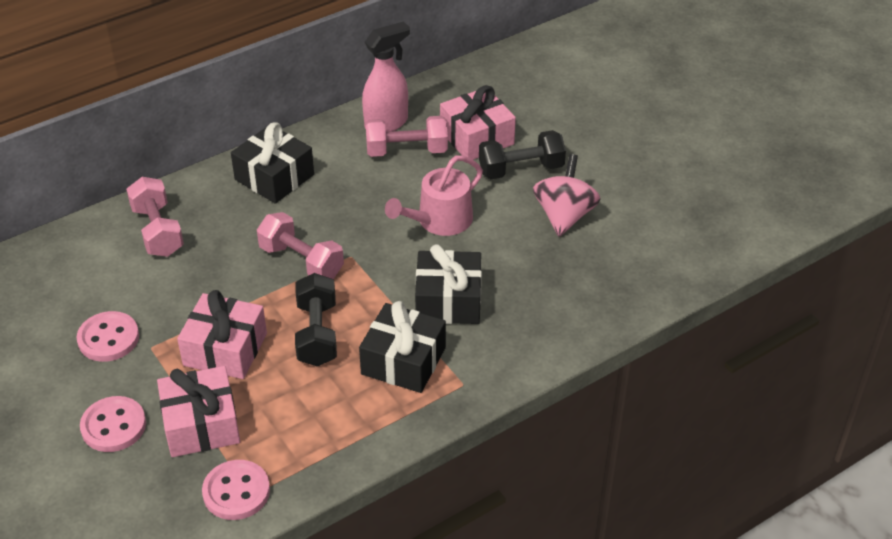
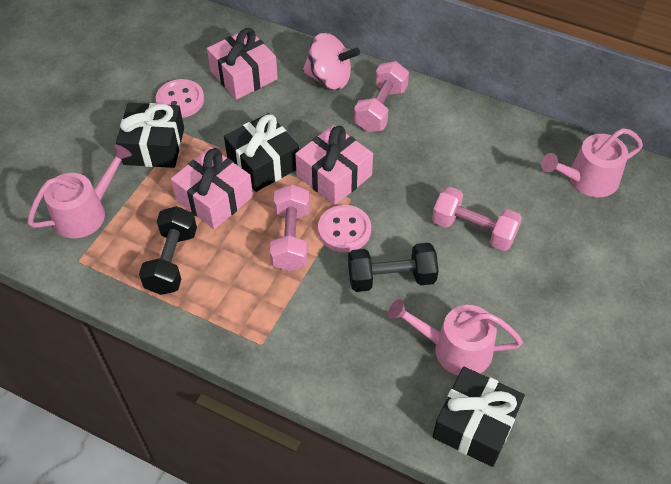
pink button: 3 -> 2
pink spray bottle: 1 -> 0
pink watering can: 1 -> 3

